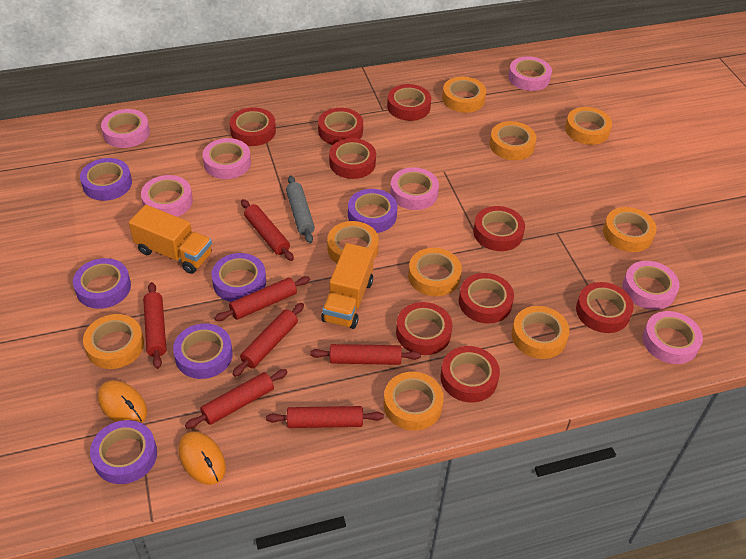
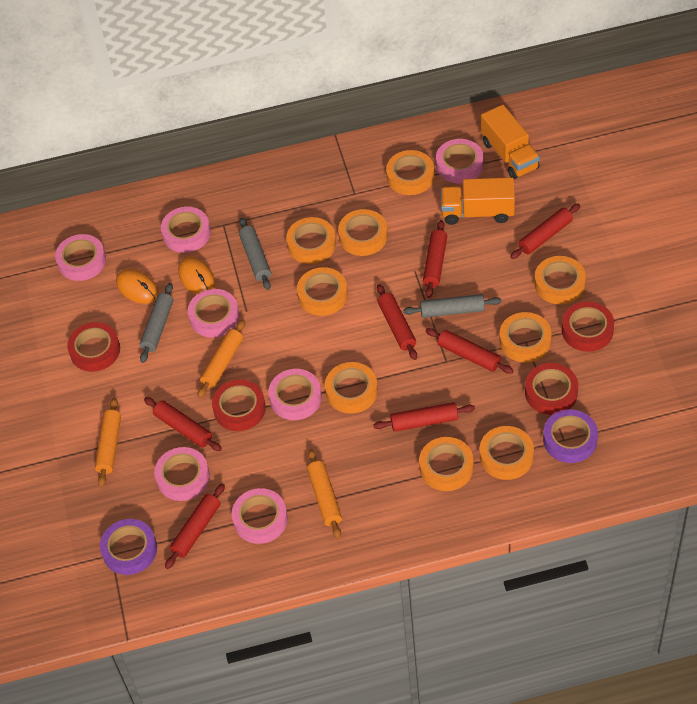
grey rolling pin: 1 -> 3
orange rolling pin: 0 -> 3
purple tape: 6 -> 2
red tape: 9 -> 4

